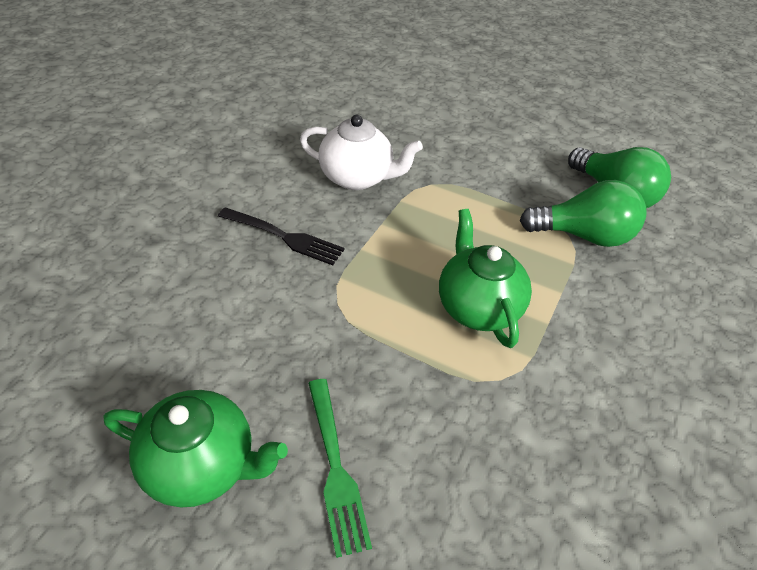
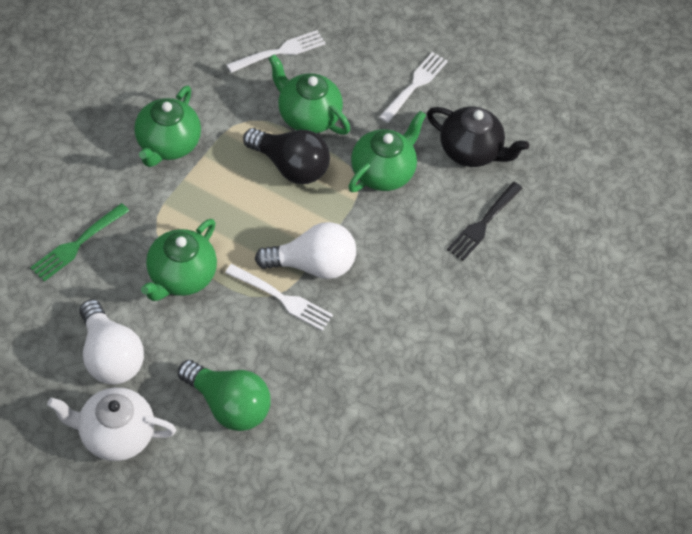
black light bulb: 0 -> 1
black teapot: 0 -> 1
green light bulb: 2 -> 1
green teapot: 2 -> 4
white fork: 0 -> 3
white light bulb: 0 -> 2

